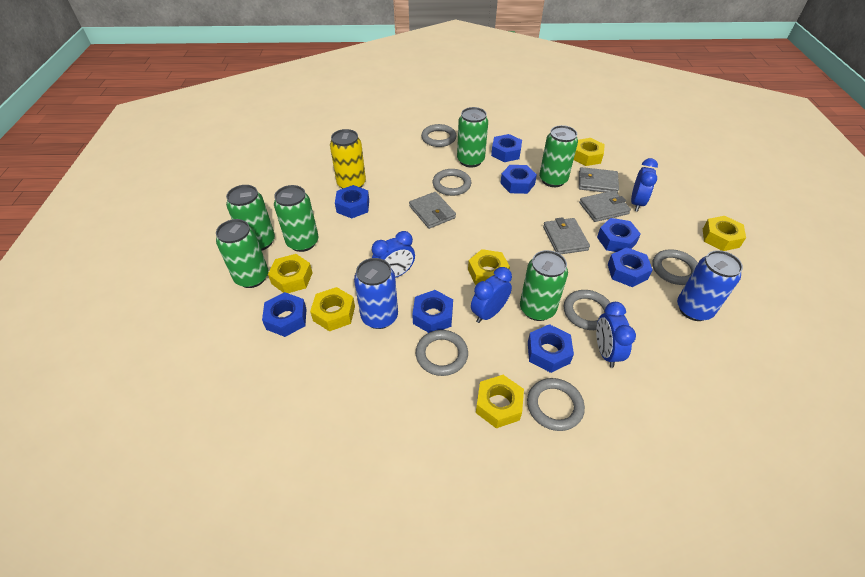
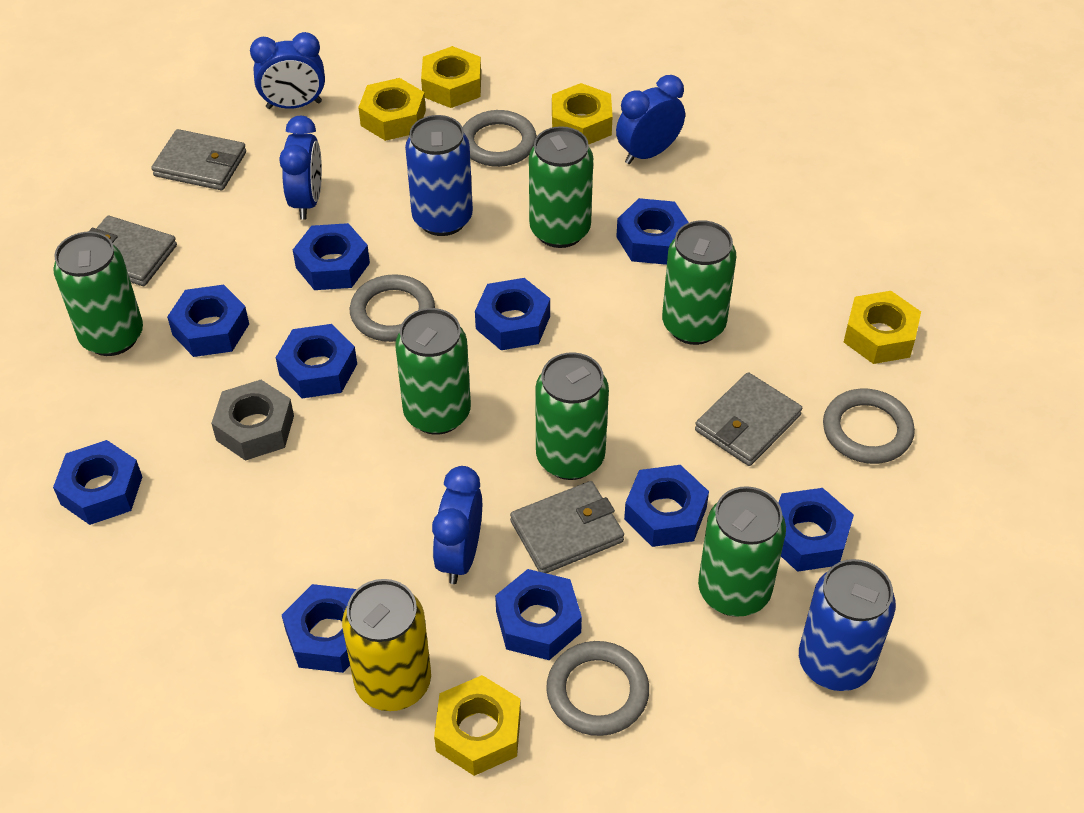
blue nut: 8 -> 10
grey nut: 0 -> 1
grey ring: 6 -> 4
yellow nut: 6 -> 5

